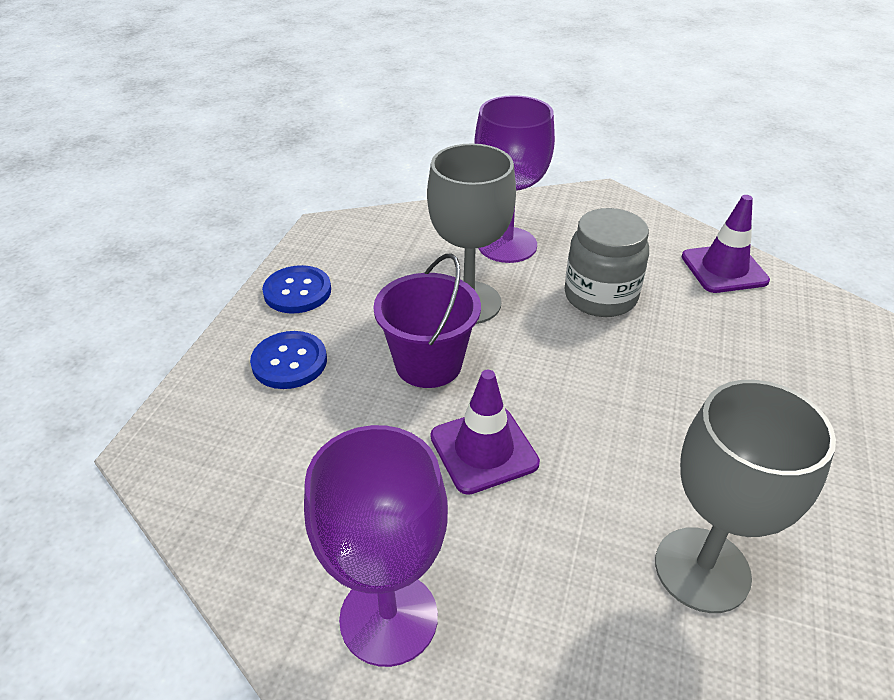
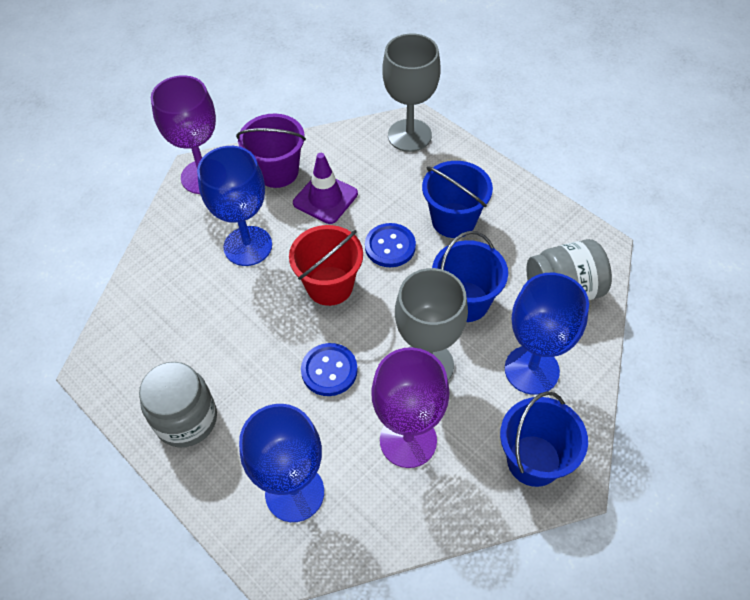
blue bucket: 0 -> 3
blue goblet: 0 -> 3
grey jar: 1 -> 2
purple traffic cone: 2 -> 1
red bucket: 0 -> 1

